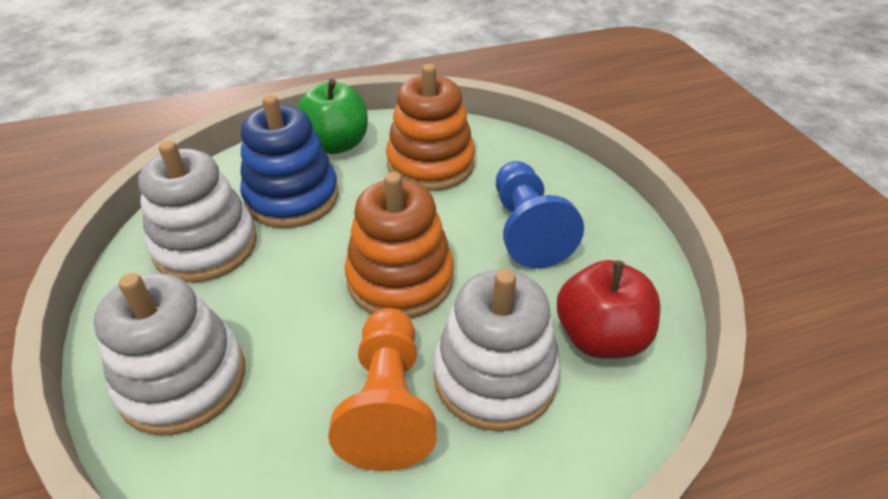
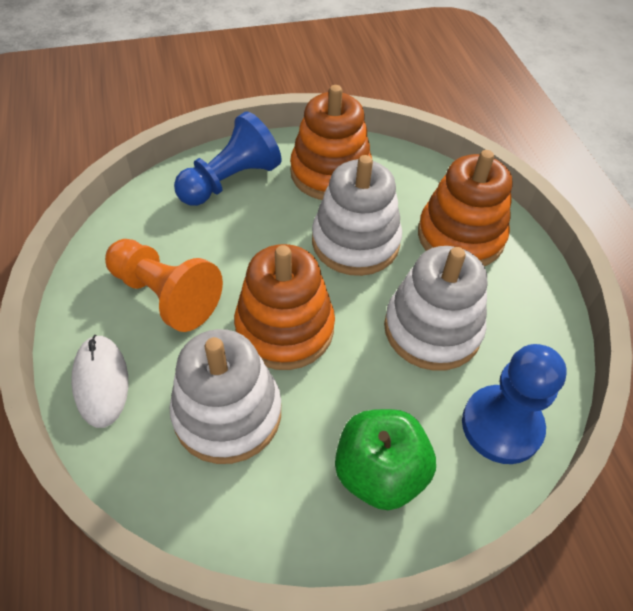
blue pawn: 1 -> 2
blue stacking toy: 1 -> 0
orange stacking toy: 2 -> 3
red apple: 1 -> 0
white mouse: 0 -> 1

